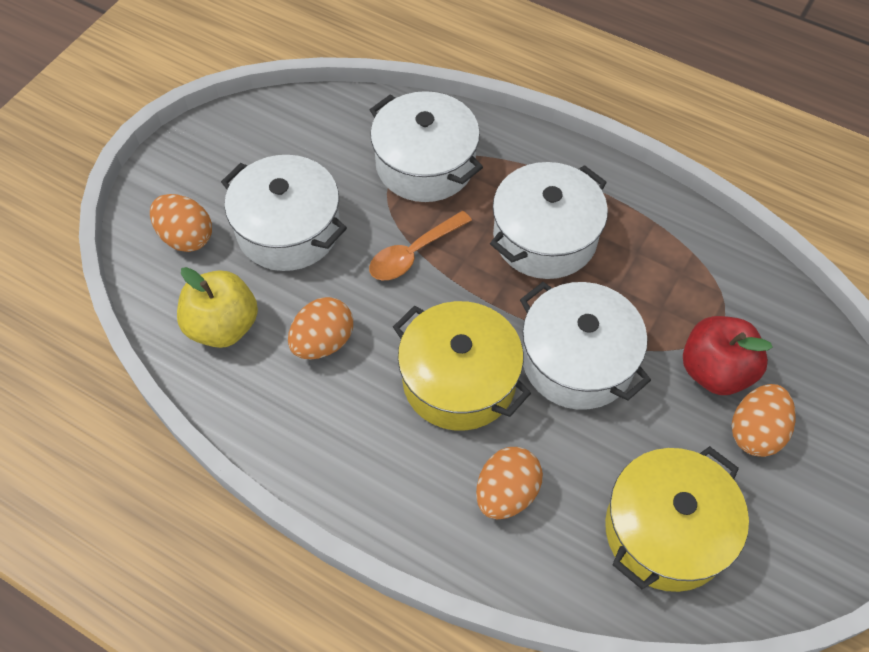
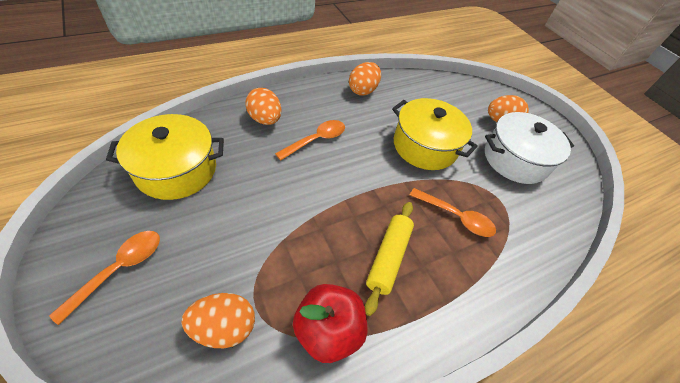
orange spoon: 1 -> 3
white pot: 4 -> 1
yellow apple: 1 -> 0
yellow rolling pin: 0 -> 1

